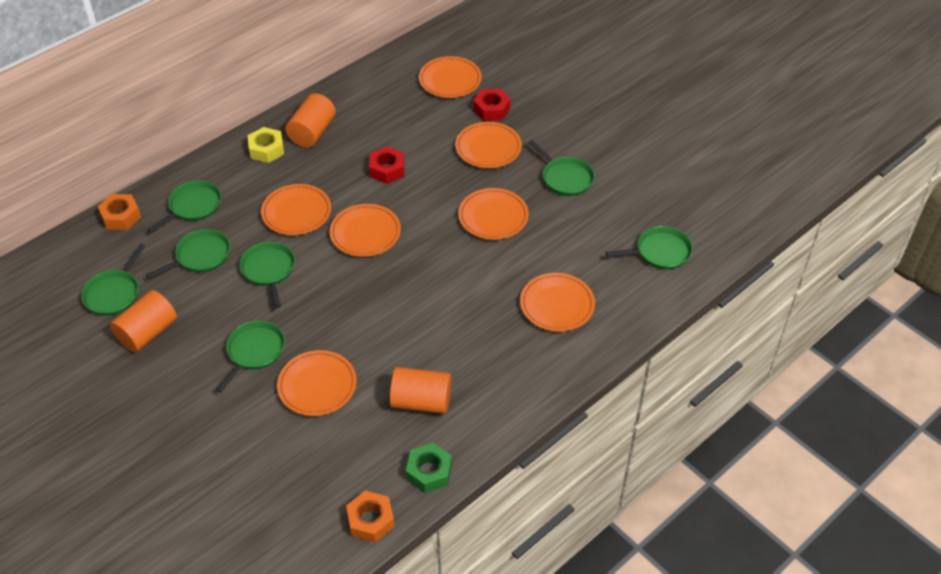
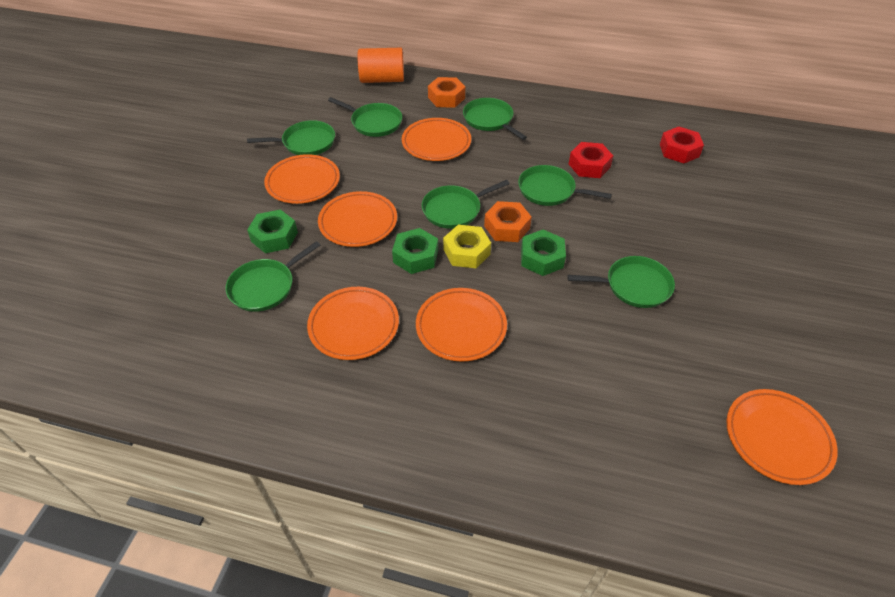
green nut: 1 -> 3
orange cylinder: 3 -> 1
orange plate: 7 -> 6

